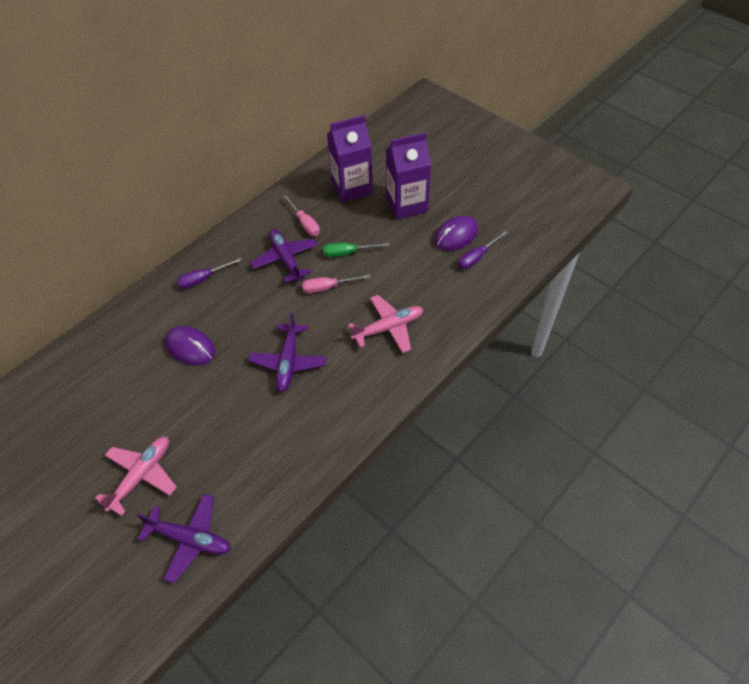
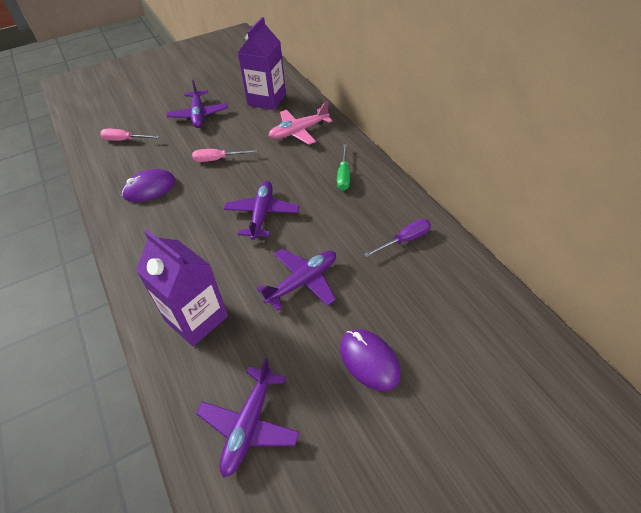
pink plane: 2 -> 1
purple plane: 3 -> 4
purple screwdriver: 2 -> 1

